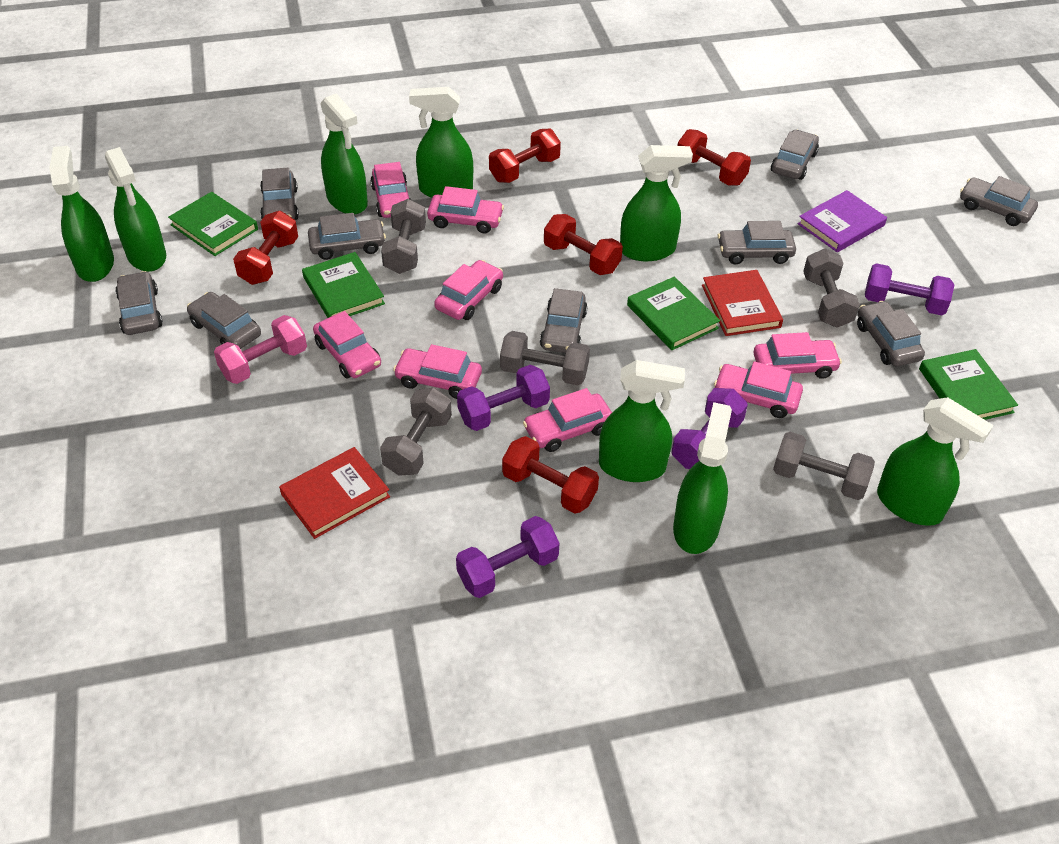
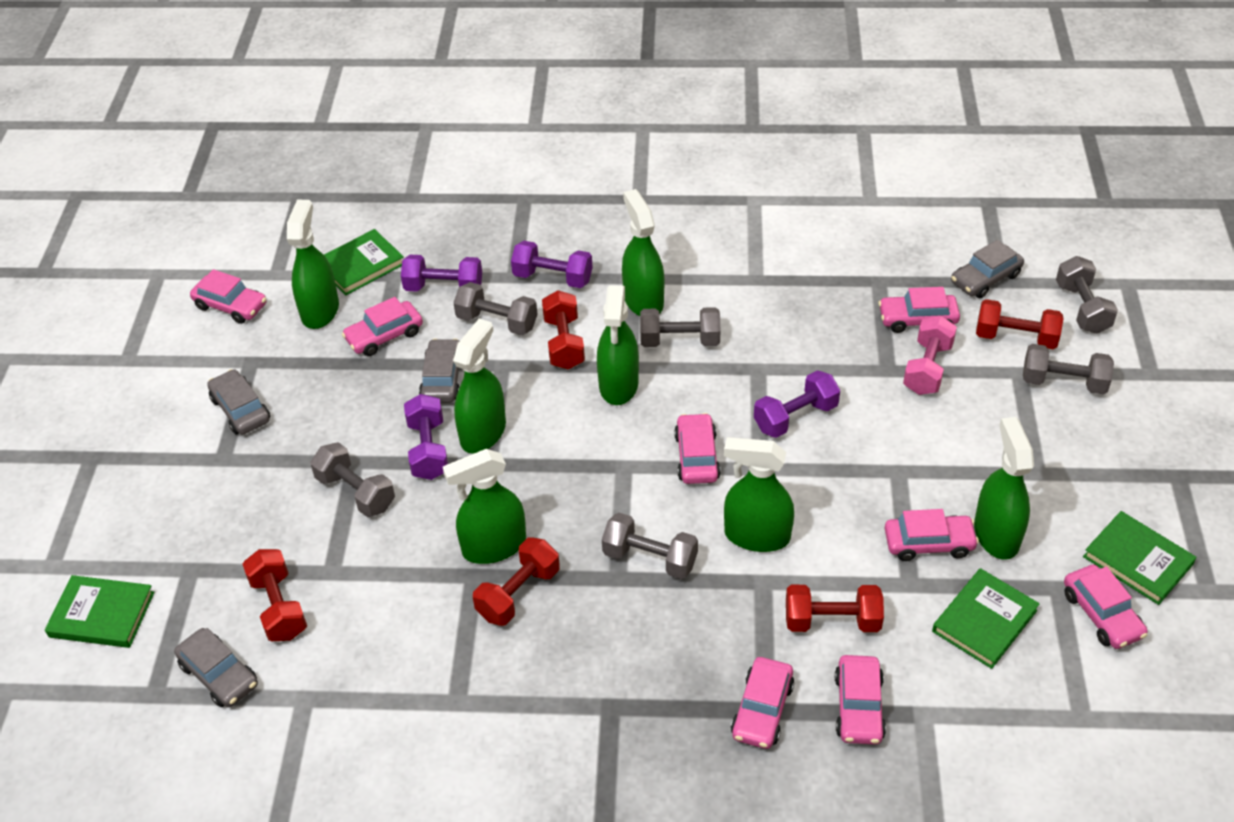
green spray bottle: 8 -> 7
grey car: 9 -> 4
grey dumbbell: 5 -> 6
purple book: 1 -> 0
red book: 2 -> 0

